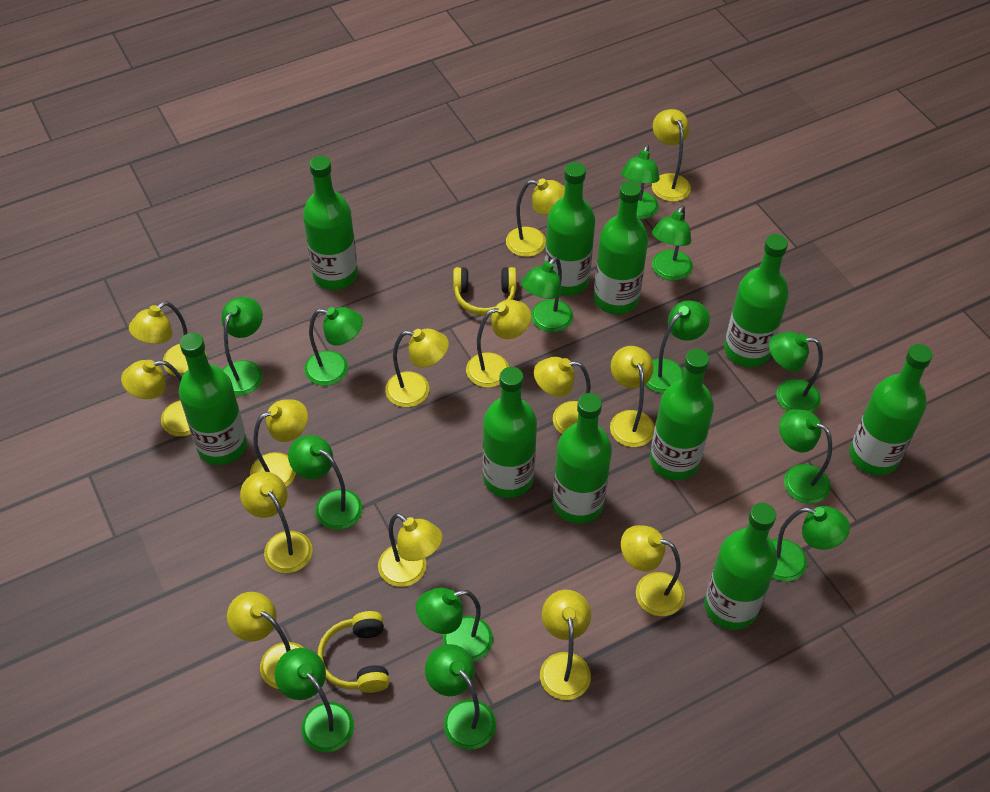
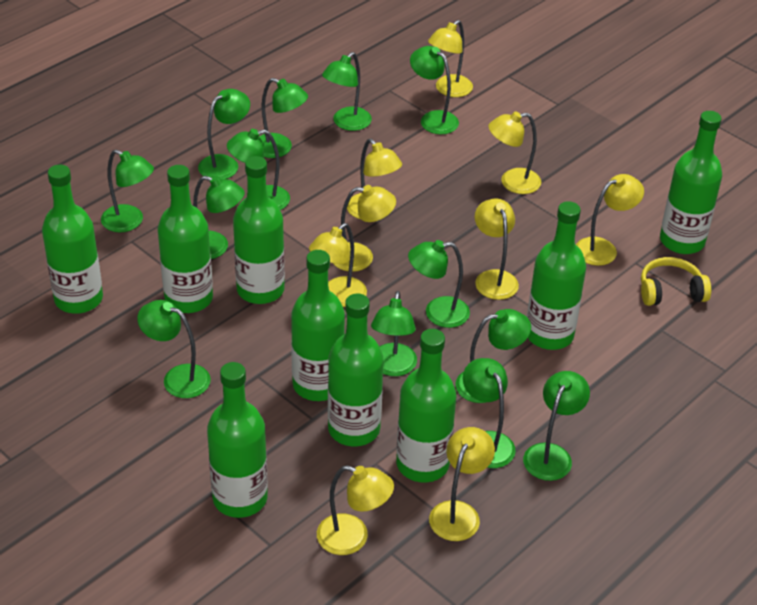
green bottle: 10 -> 9
yellow headphones: 2 -> 1
yellow lamp: 14 -> 9

